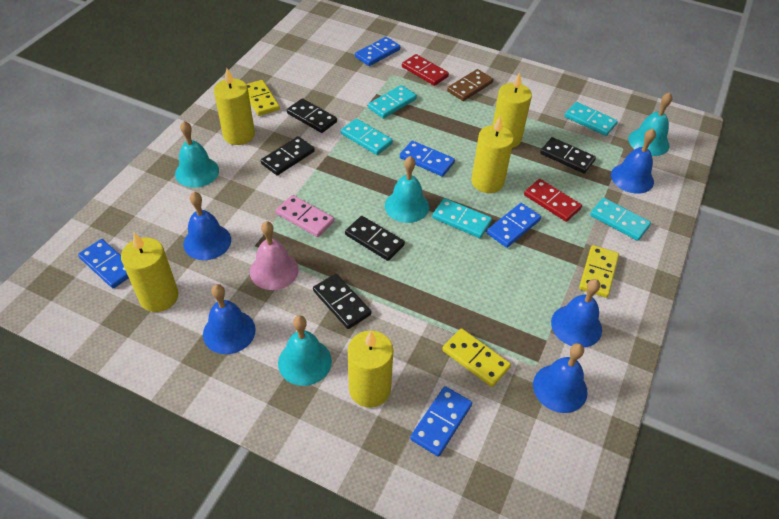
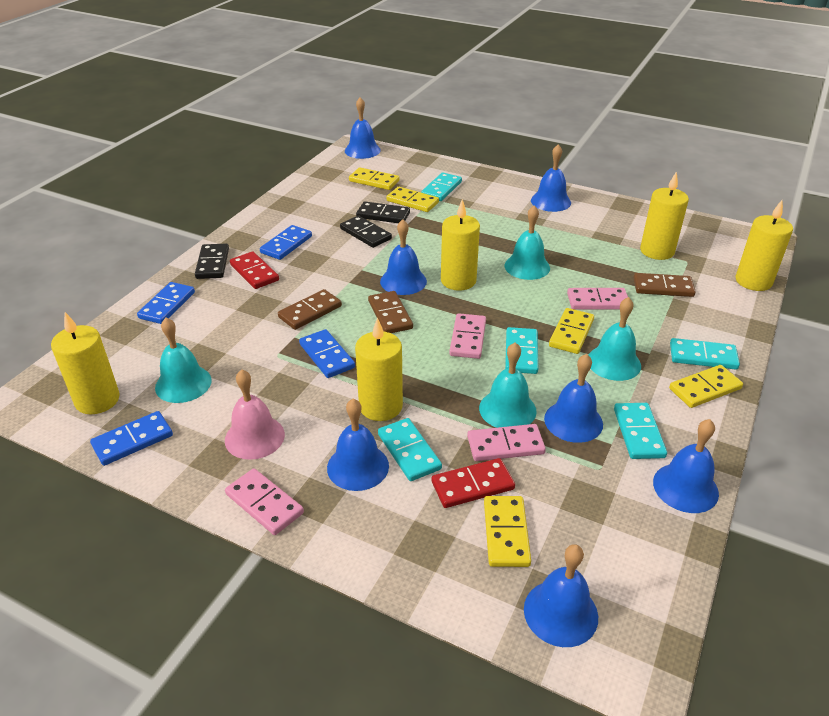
black domino: 5 -> 3
blue bell: 5 -> 7
blue domino: 5 -> 4
brown domino: 1 -> 3
pink domino: 1 -> 4
yellow domino: 3 -> 5

